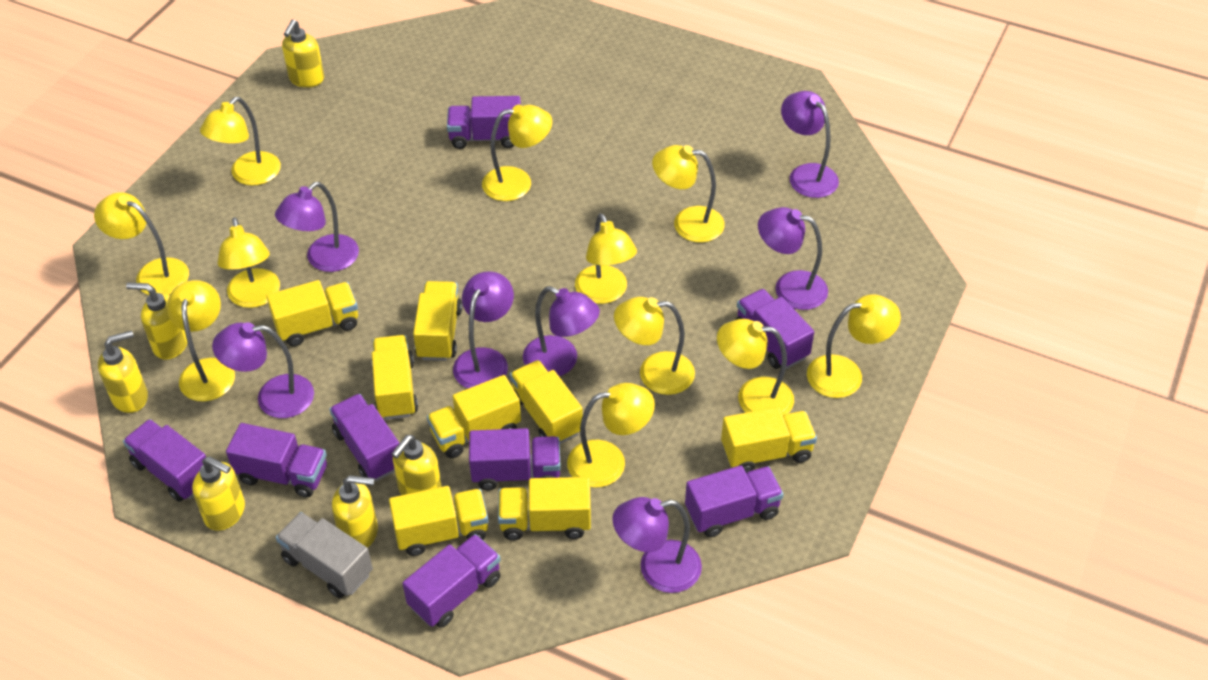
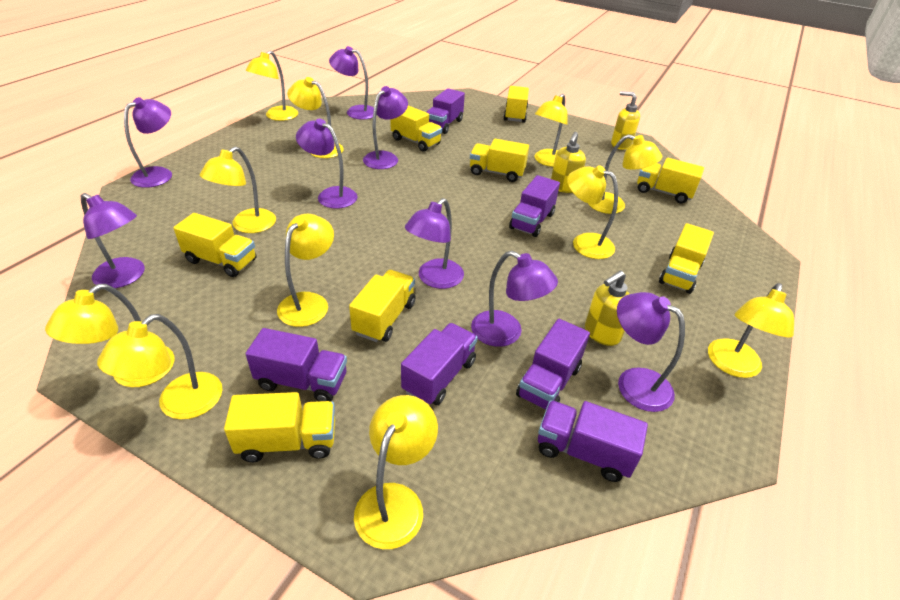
grey truck: 1 -> 0
purple lamp: 7 -> 8
purple truck: 8 -> 6
yellow soap dispenser: 6 -> 3

